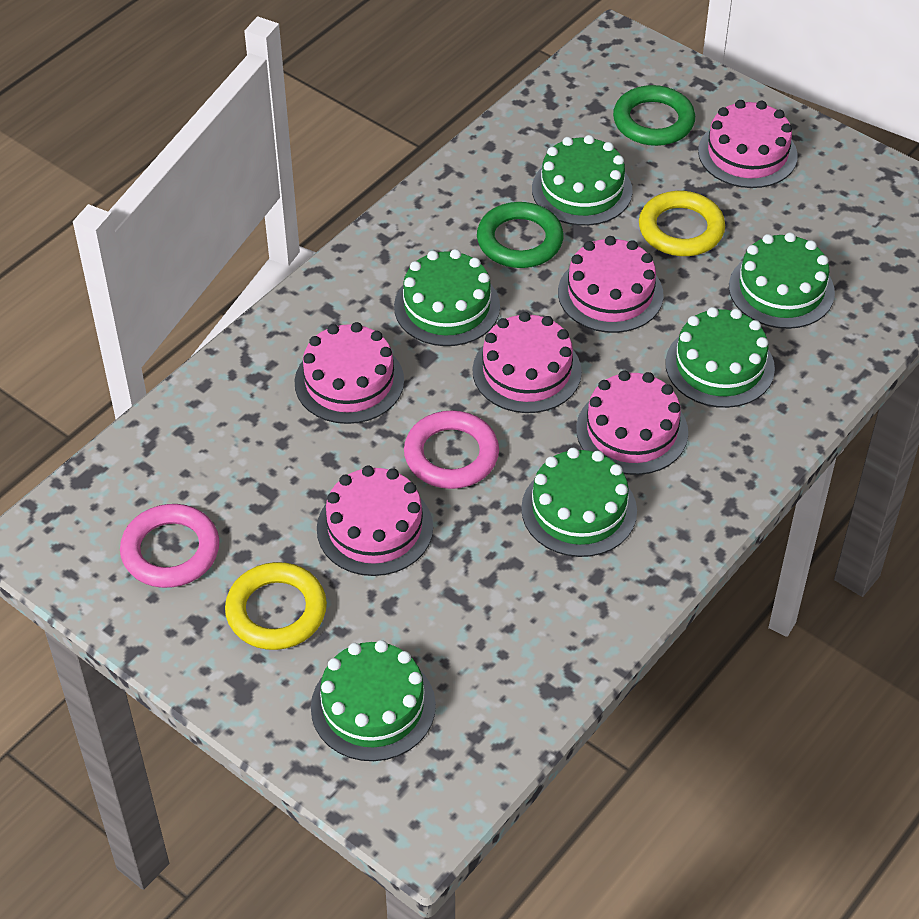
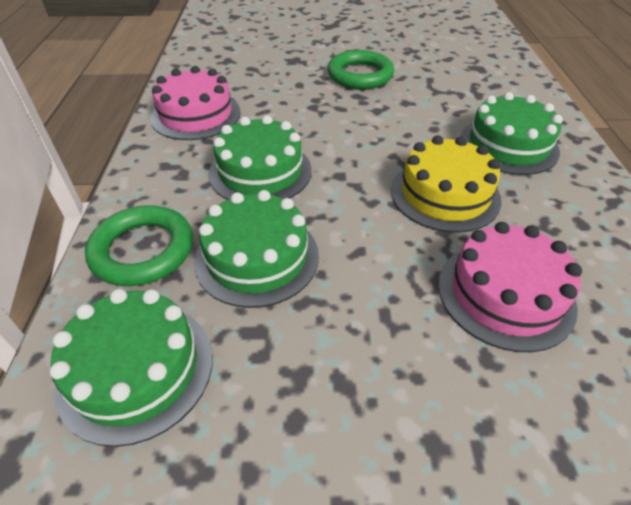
green cake: 6 -> 4
pink cake: 6 -> 2
pink ring: 2 -> 0
yellow cake: 0 -> 1
yellow ring: 2 -> 0

